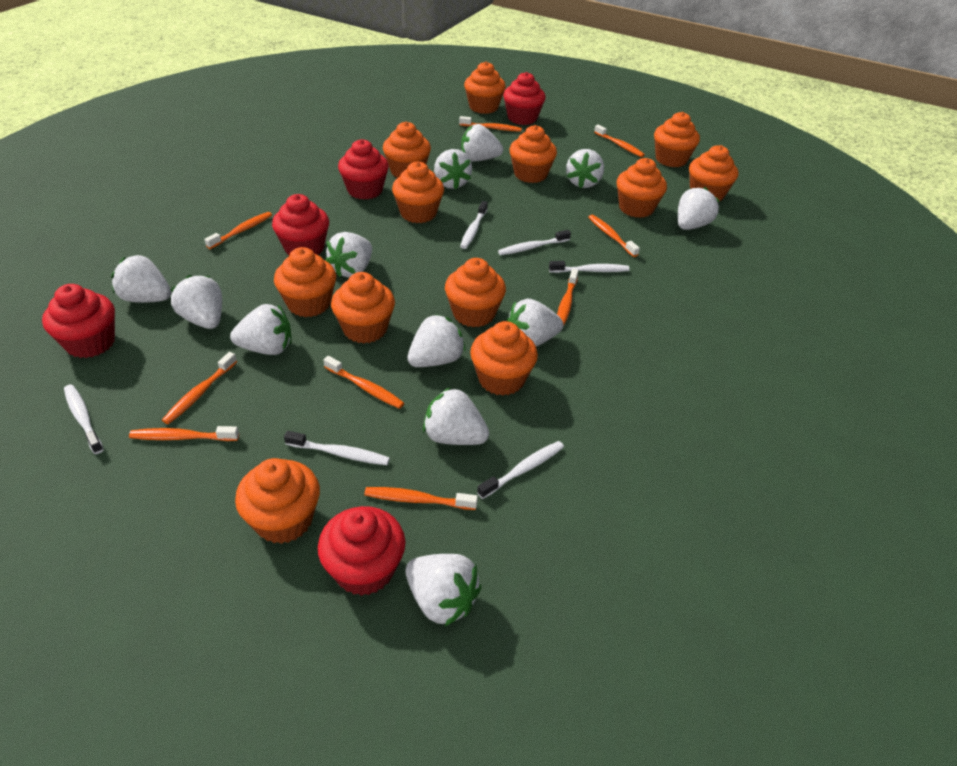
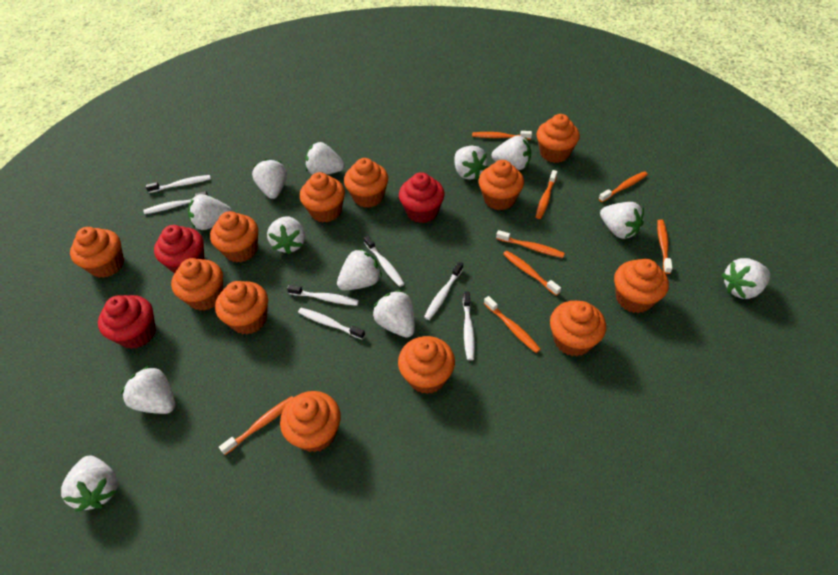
orange toothbrush: 9 -> 8
red cupcake: 5 -> 3
white toothbrush: 6 -> 7

